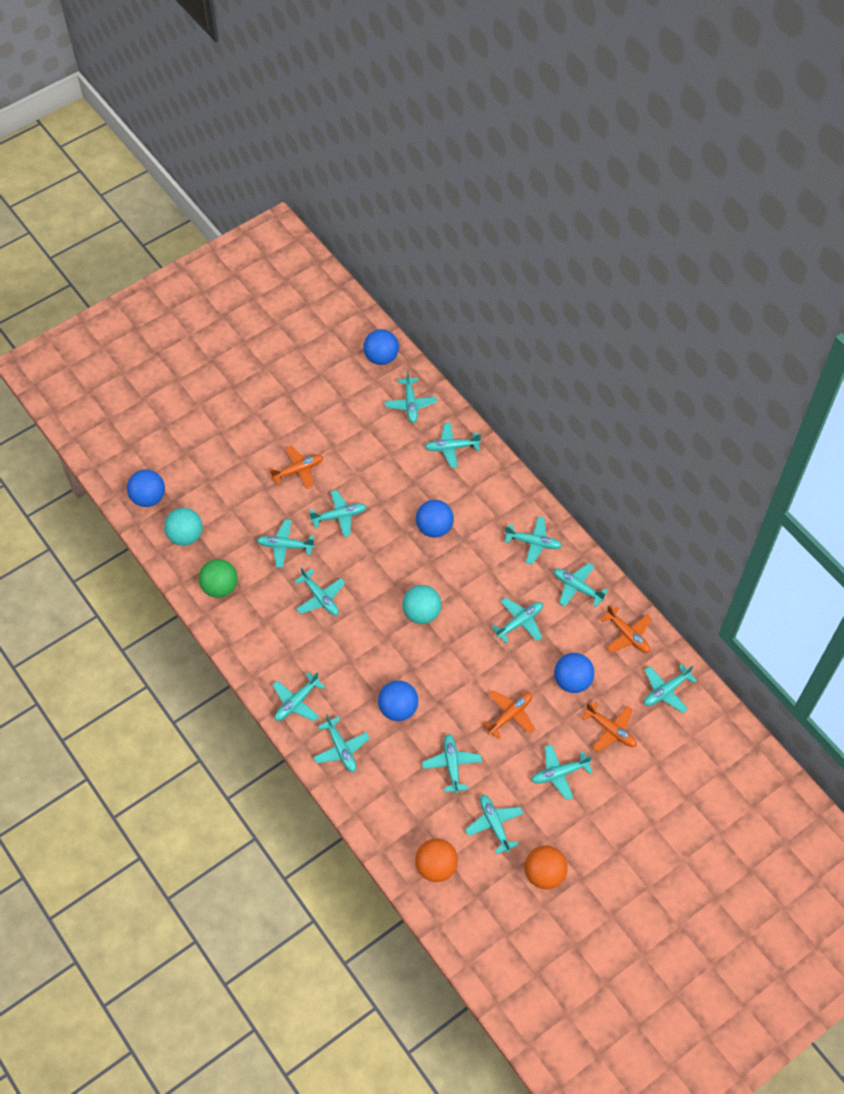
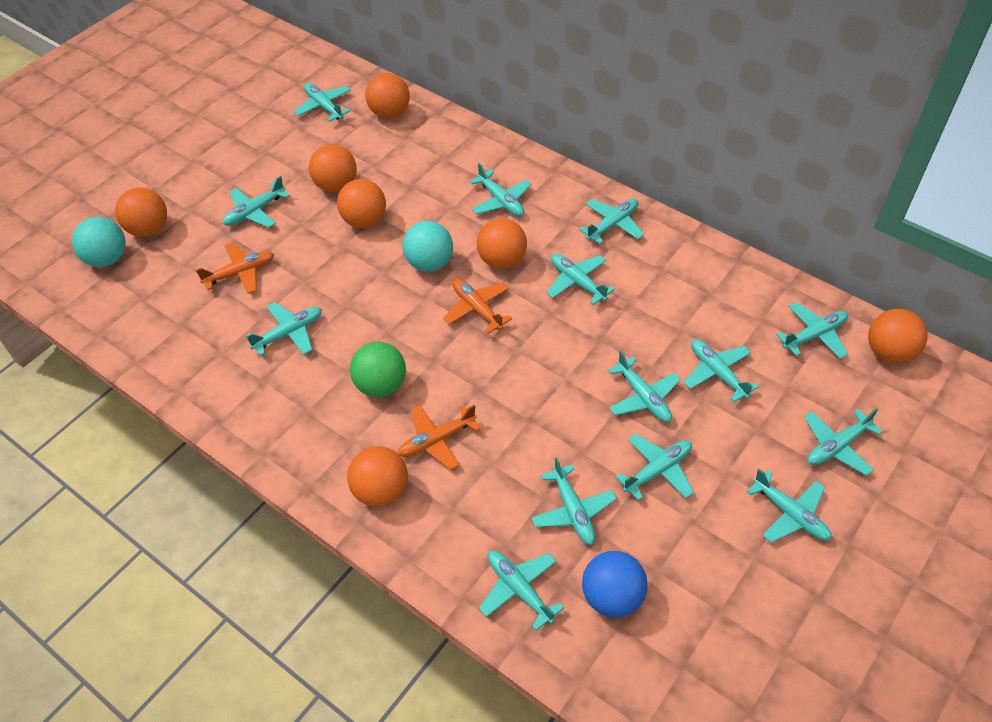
blue ball: 5 -> 1
orange ball: 2 -> 7
orange plane: 4 -> 3

